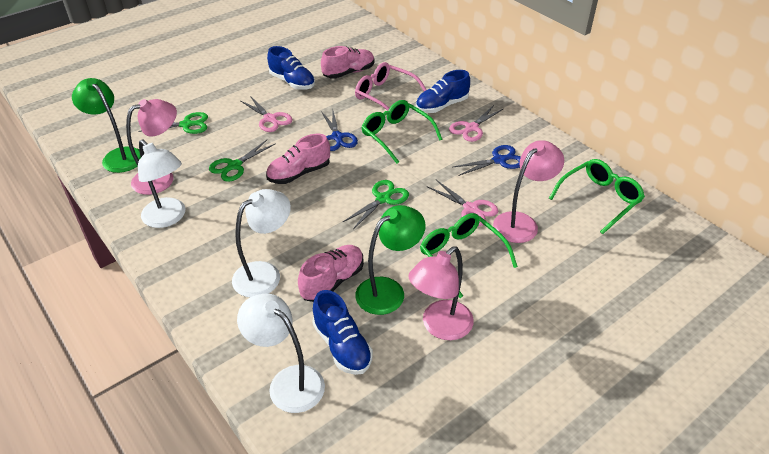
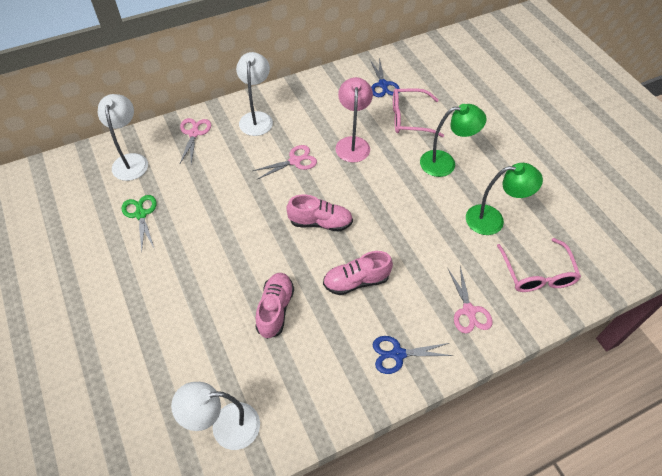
blue shoe: 3 -> 0
green glasses: 3 -> 0
green scissors: 3 -> 1
pink glasses: 1 -> 2
pink lamp: 3 -> 1

